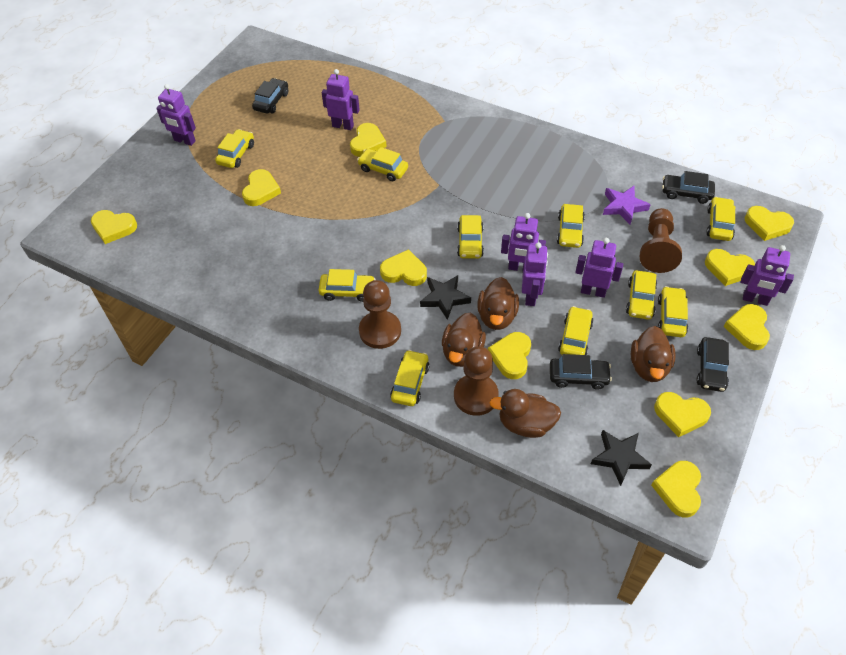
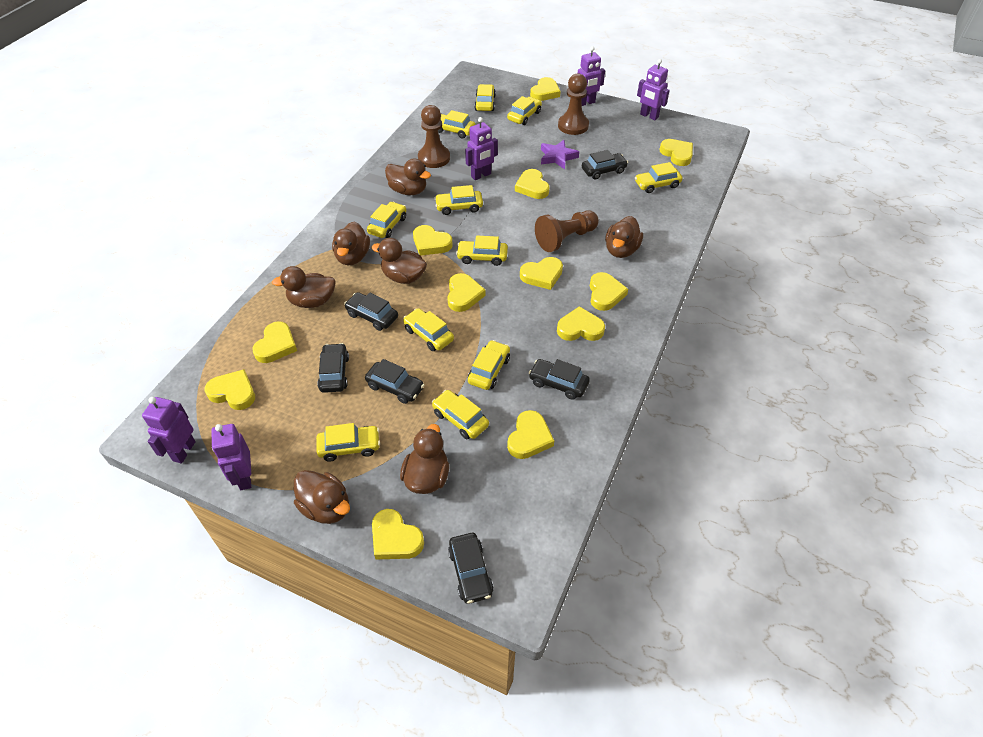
black car: 4 -> 6
black star: 2 -> 0
brown duck: 4 -> 7
purple robot: 6 -> 5
yellow car: 10 -> 11
yellow heart: 10 -> 12

